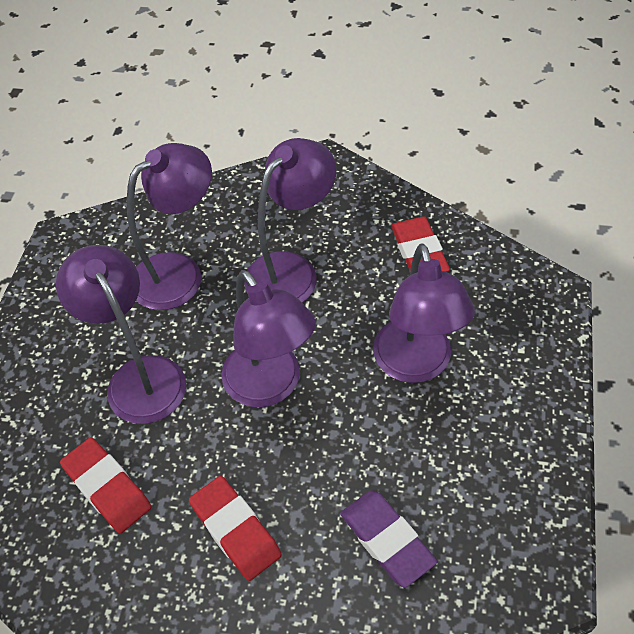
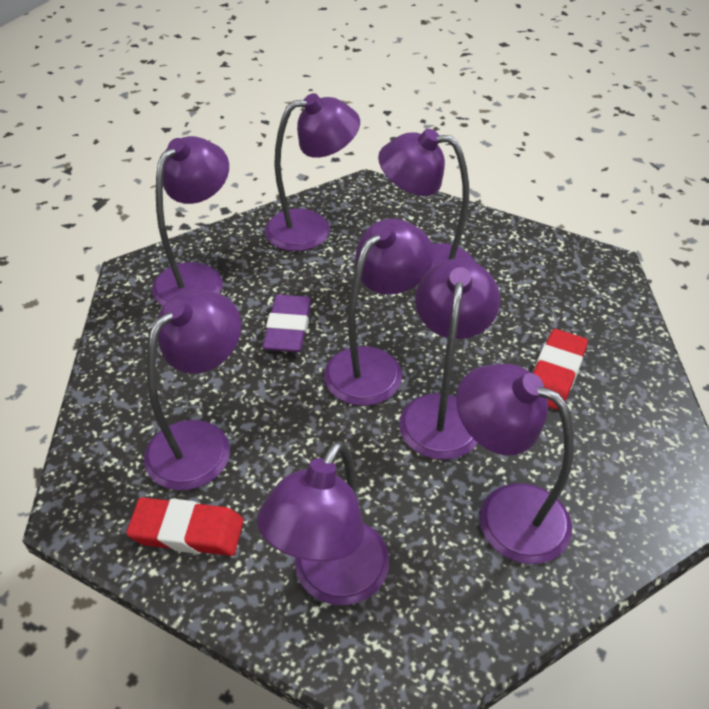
purple lamp: 5 -> 8
red eraser: 3 -> 2

